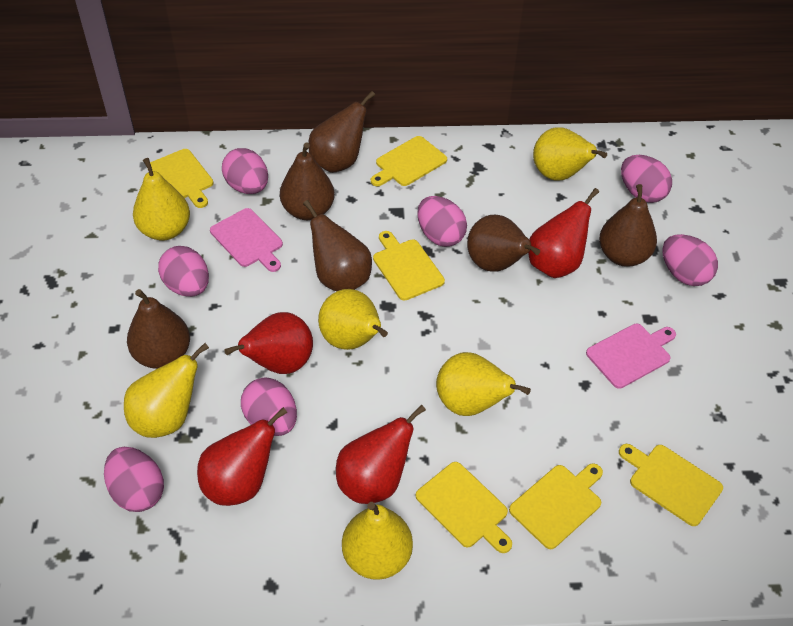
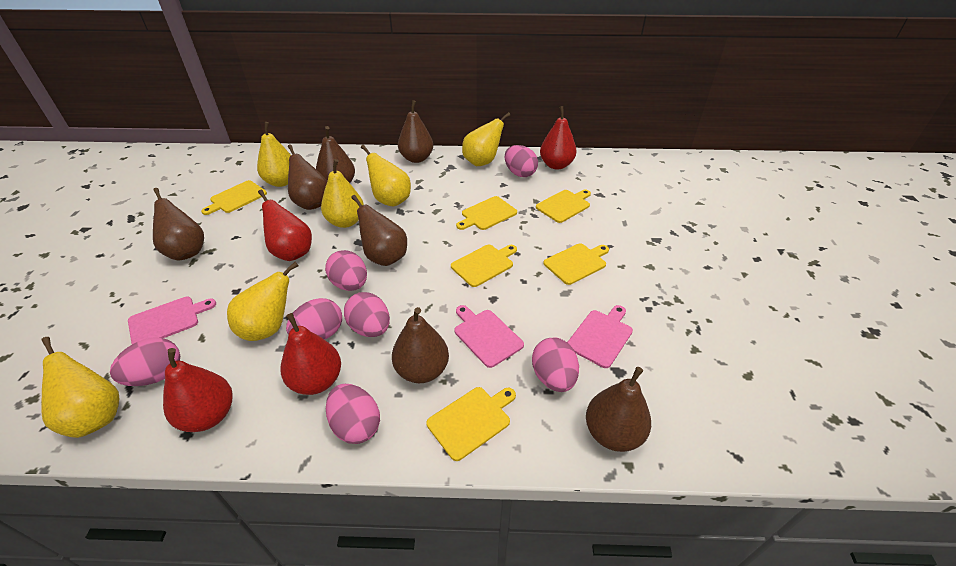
brown pear: 6 -> 7
pink cutting board: 2 -> 3

